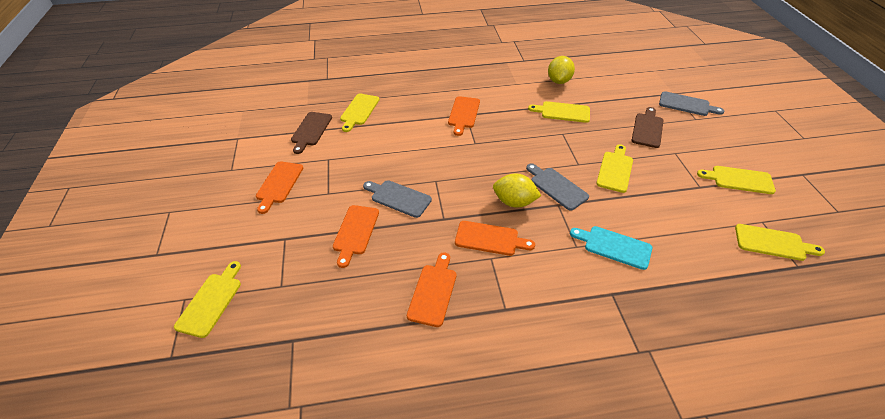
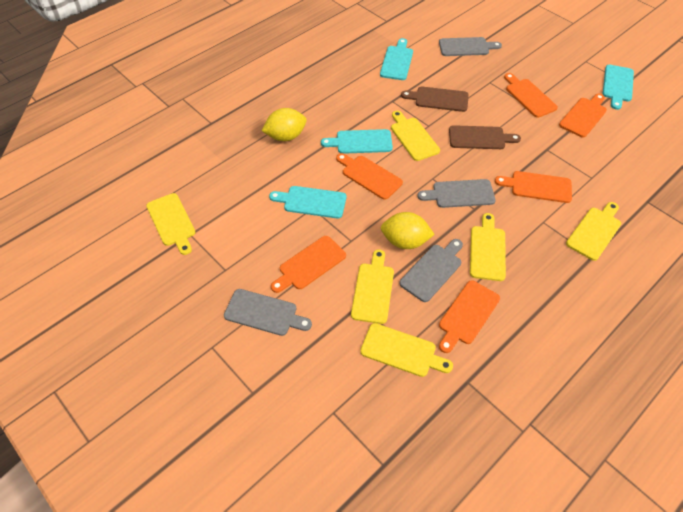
grey cutting board: 3 -> 4
orange cutting board: 5 -> 6
turquoise cutting board: 1 -> 4

